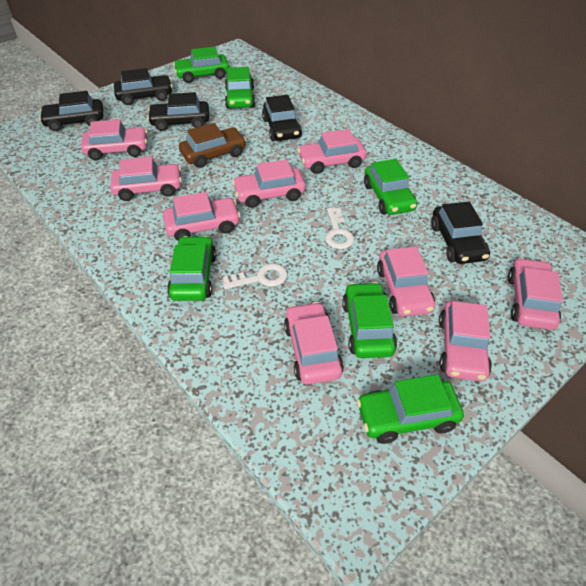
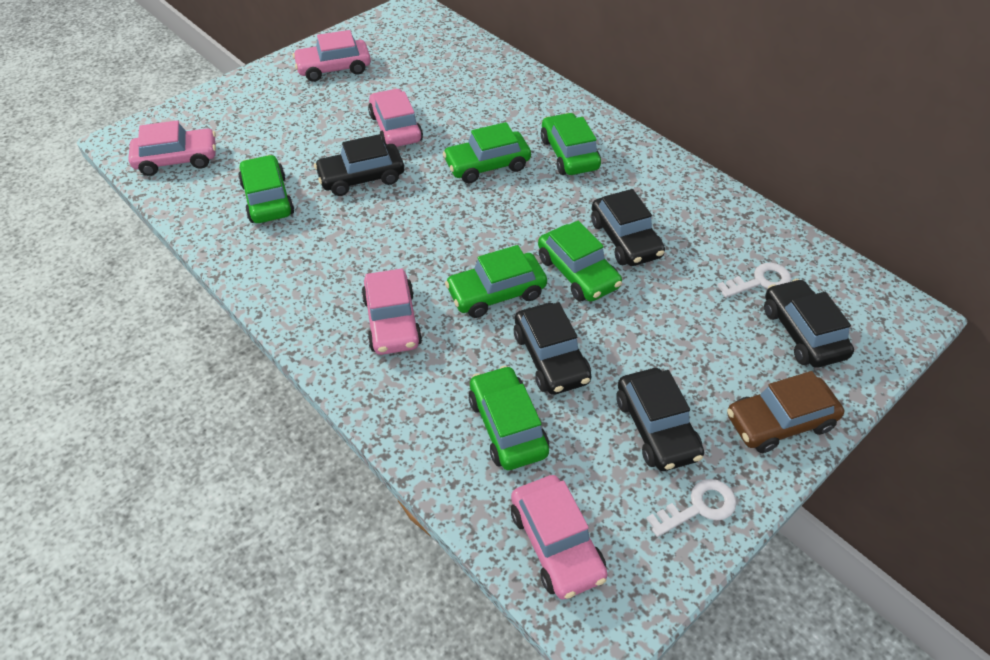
pink car: 9 -> 5

